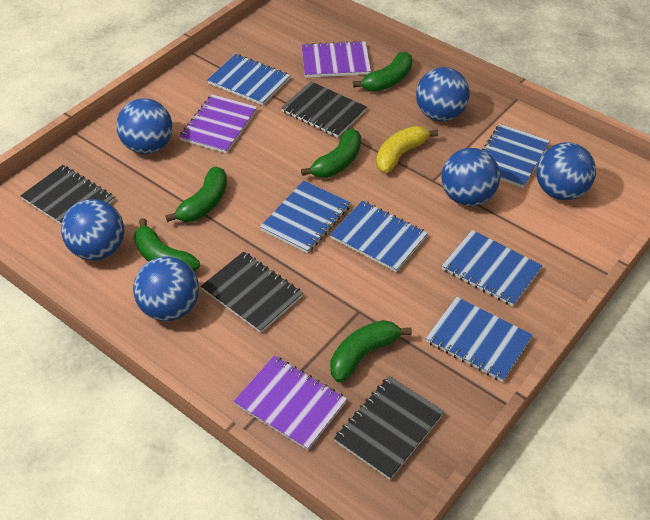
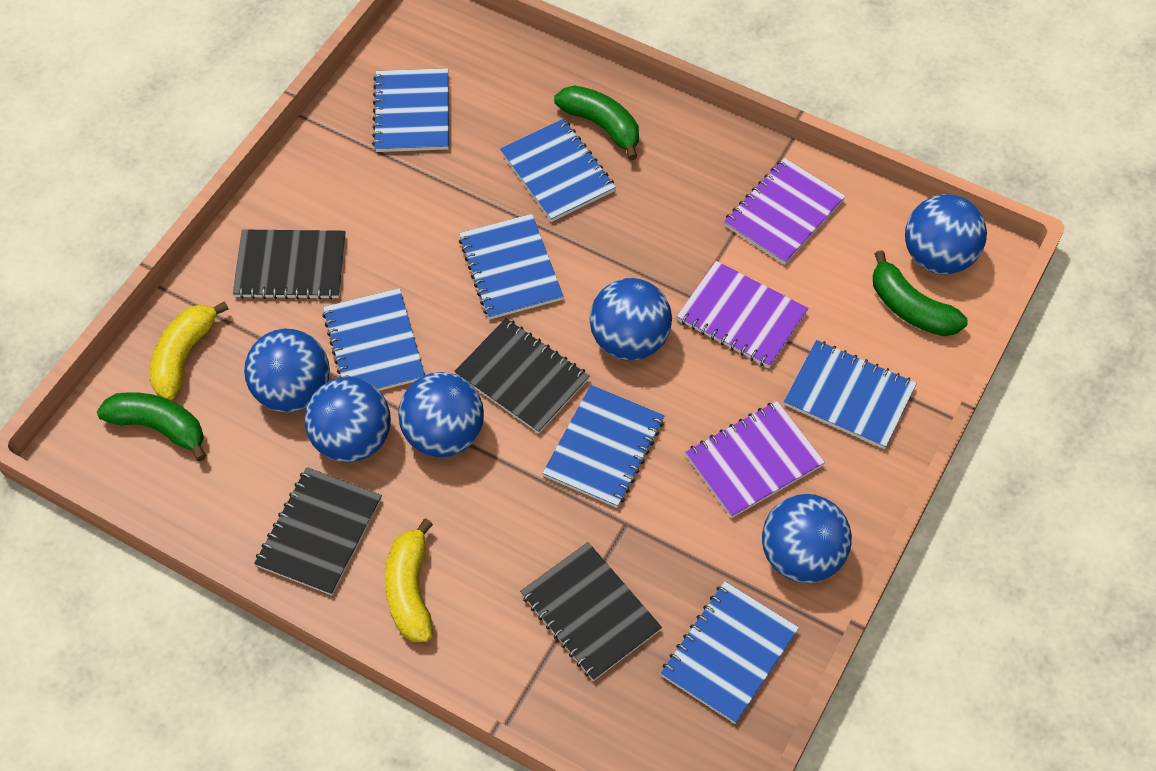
blue notebook: 6 -> 7
green banana: 5 -> 3
yellow banana: 1 -> 2

